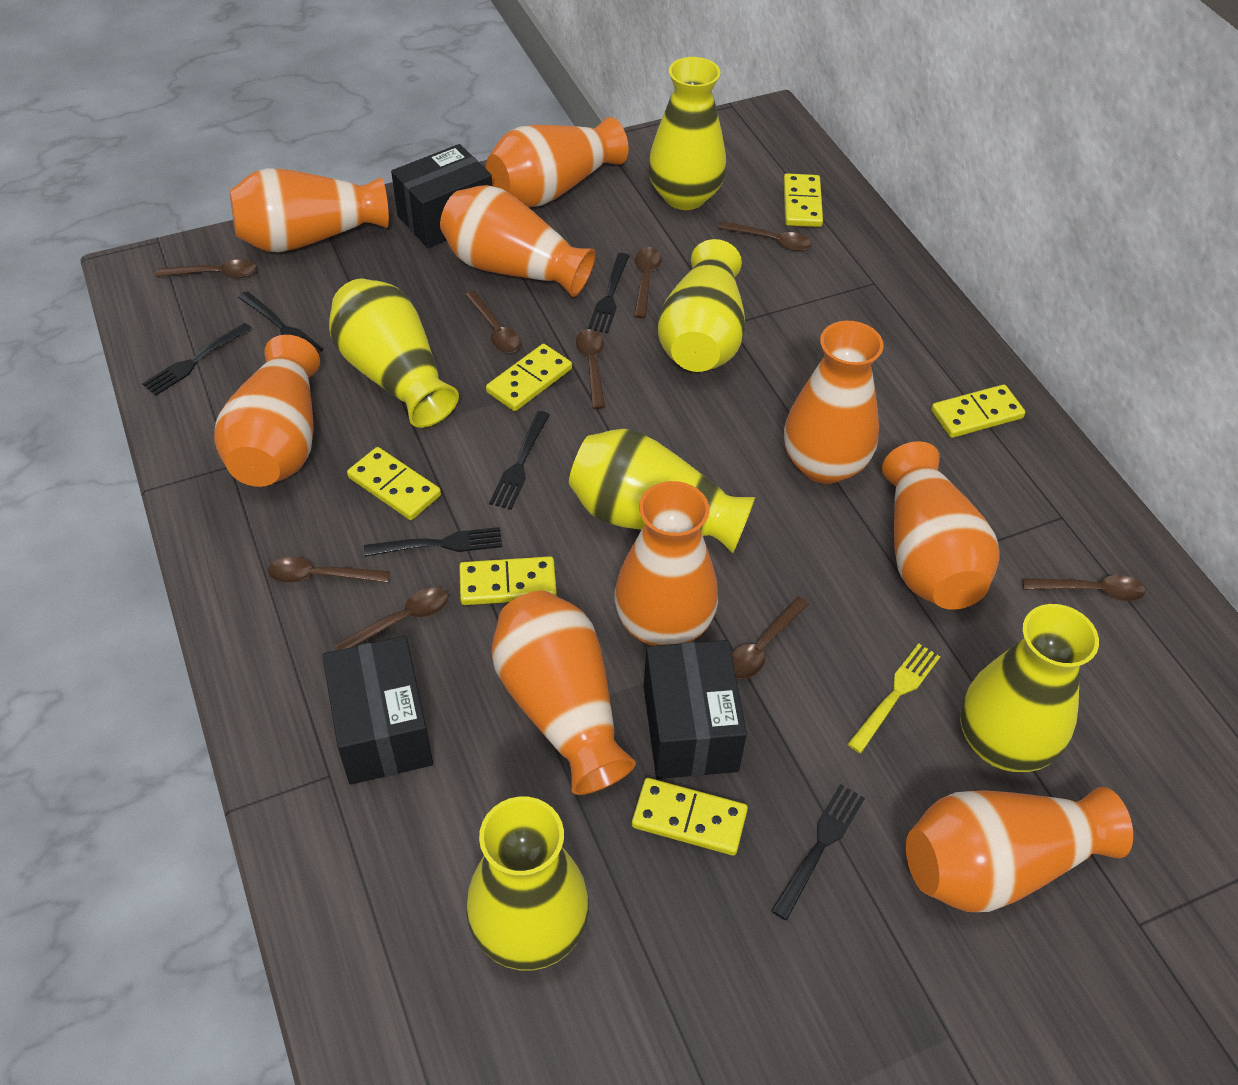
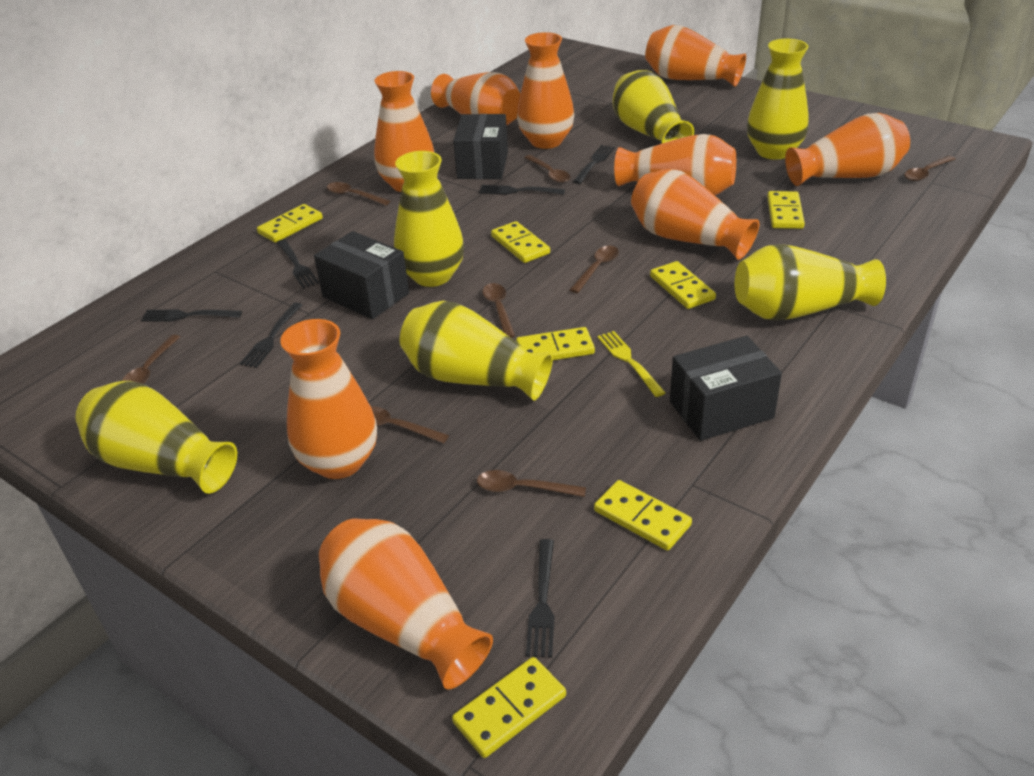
brown spoon: 9 -> 8
yellow domino: 6 -> 7

